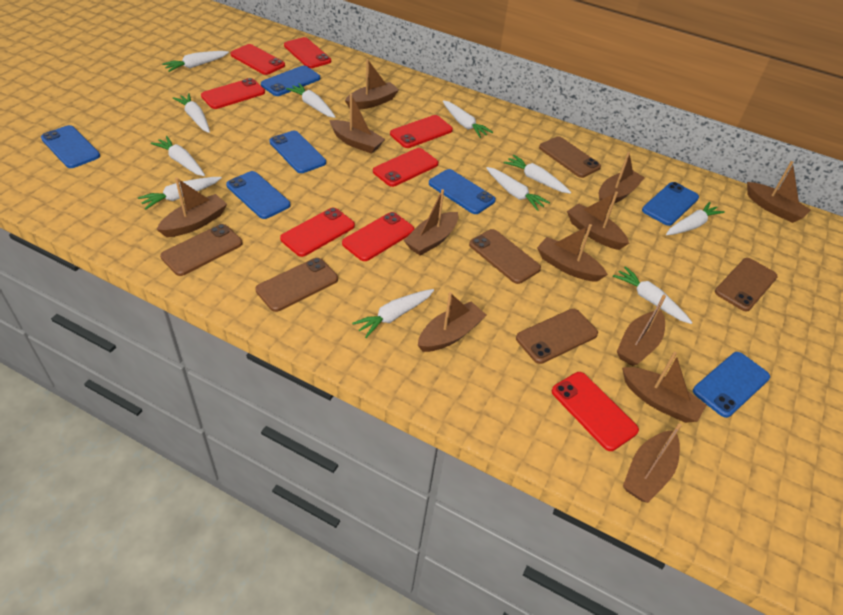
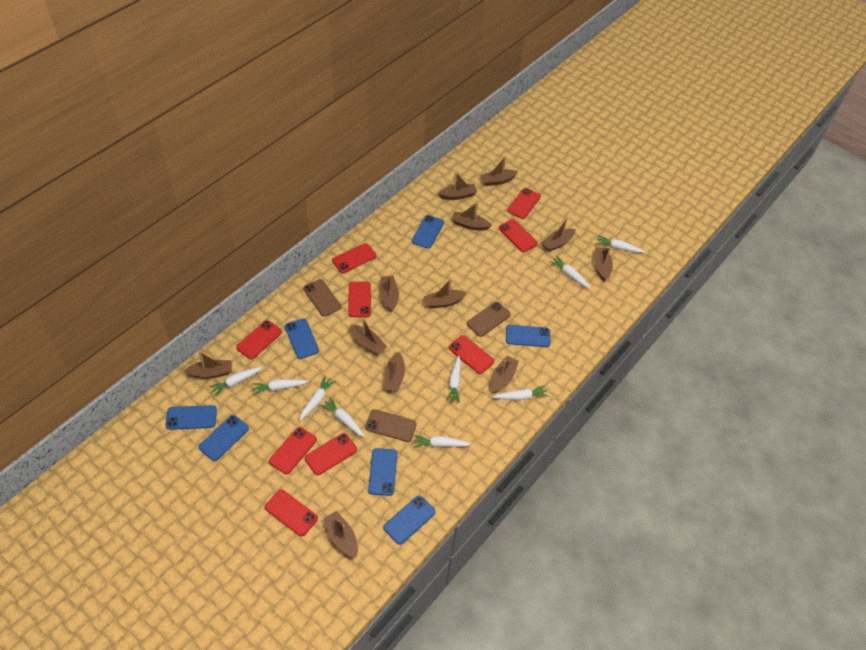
brown phone: 6 -> 3
red phone: 8 -> 9
white carrot: 11 -> 9

